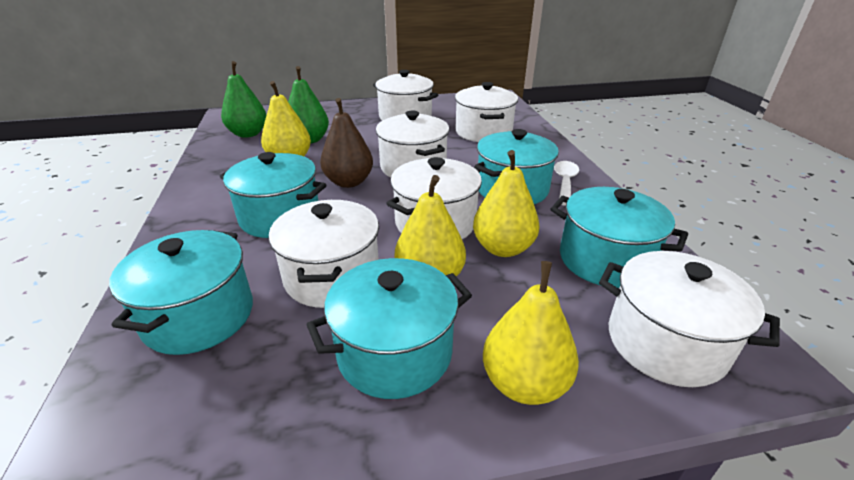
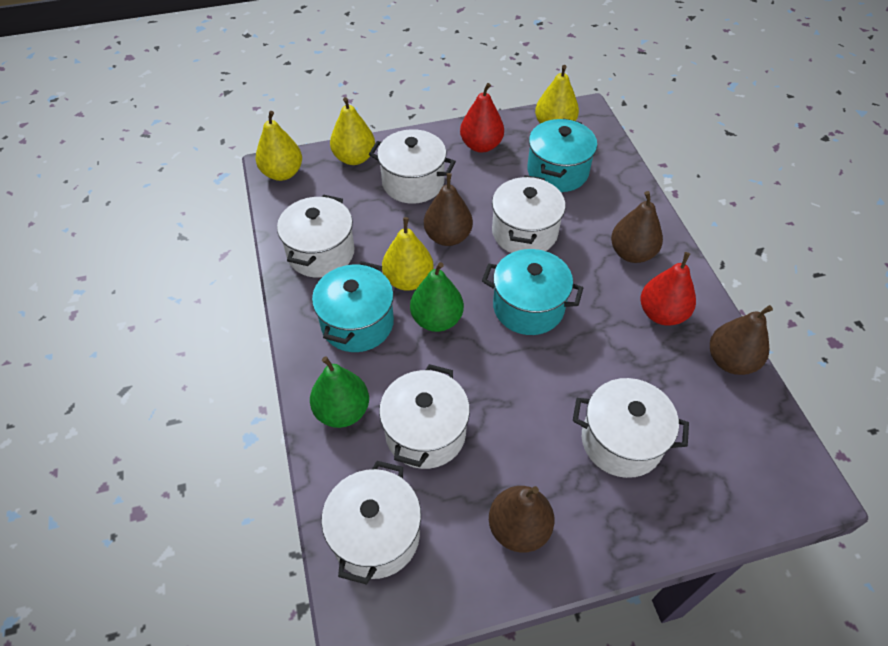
brown pear: 1 -> 4
red pear: 0 -> 2
turquoise pot: 5 -> 3
white spoon: 1 -> 0

